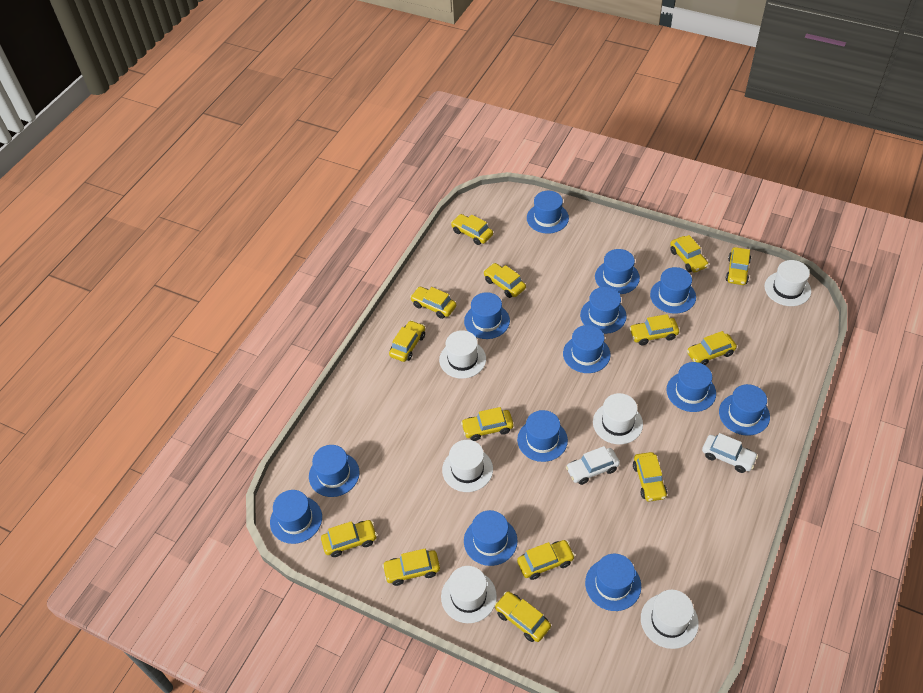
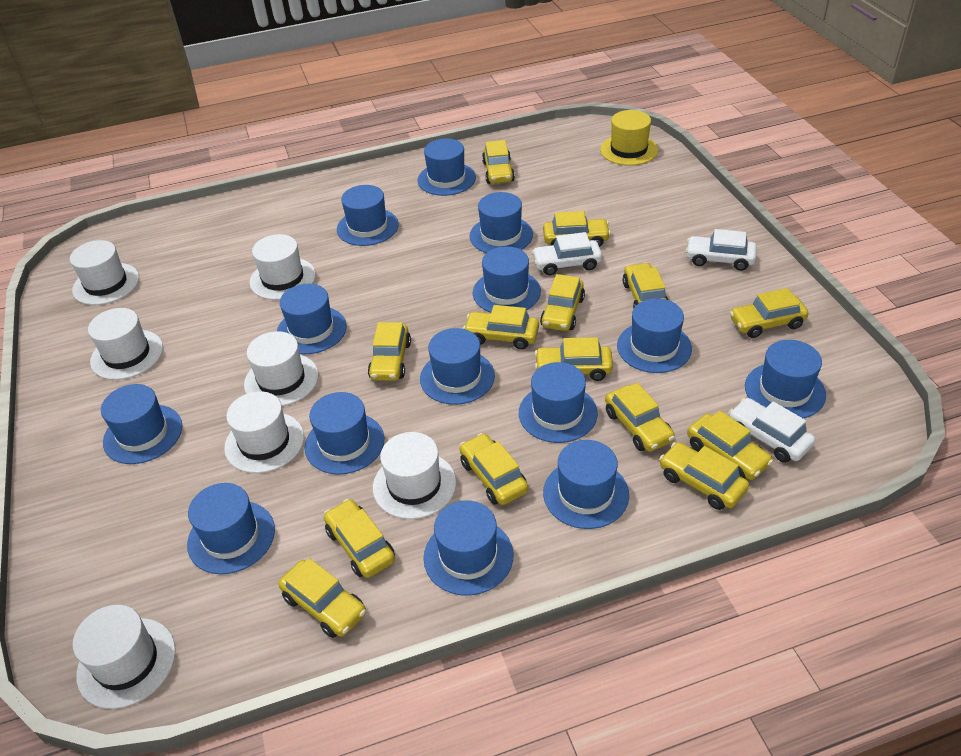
blue hat: 13 -> 14
white car: 2 -> 3
white hat: 6 -> 7
yellow hat: 0 -> 1

